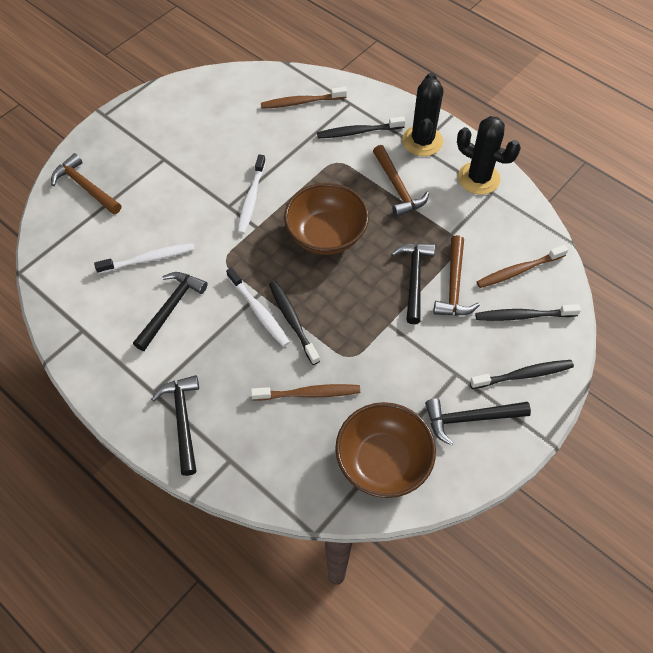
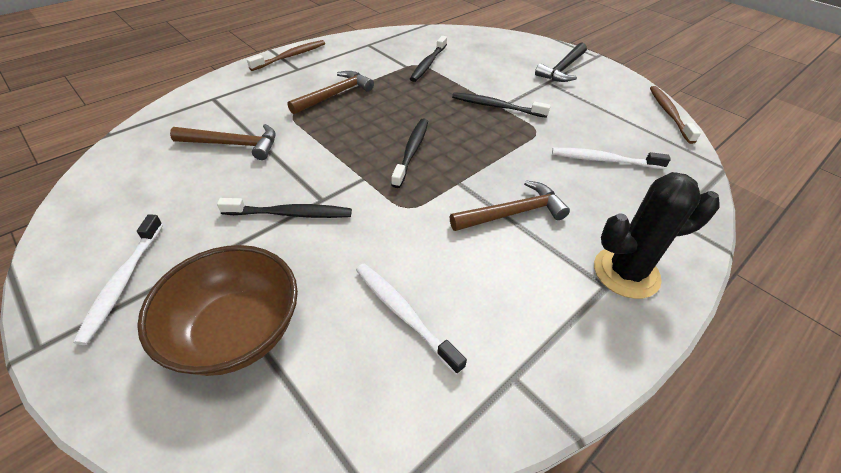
black cactus: 2 -> 1
black hammer: 4 -> 1
brown bowl: 2 -> 1
brown toothbrush: 3 -> 2

